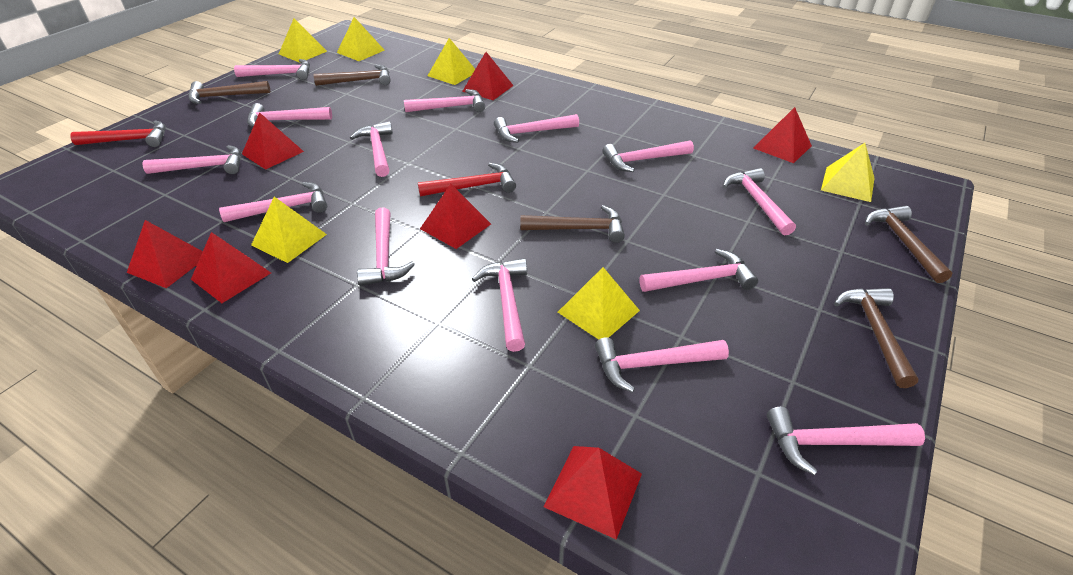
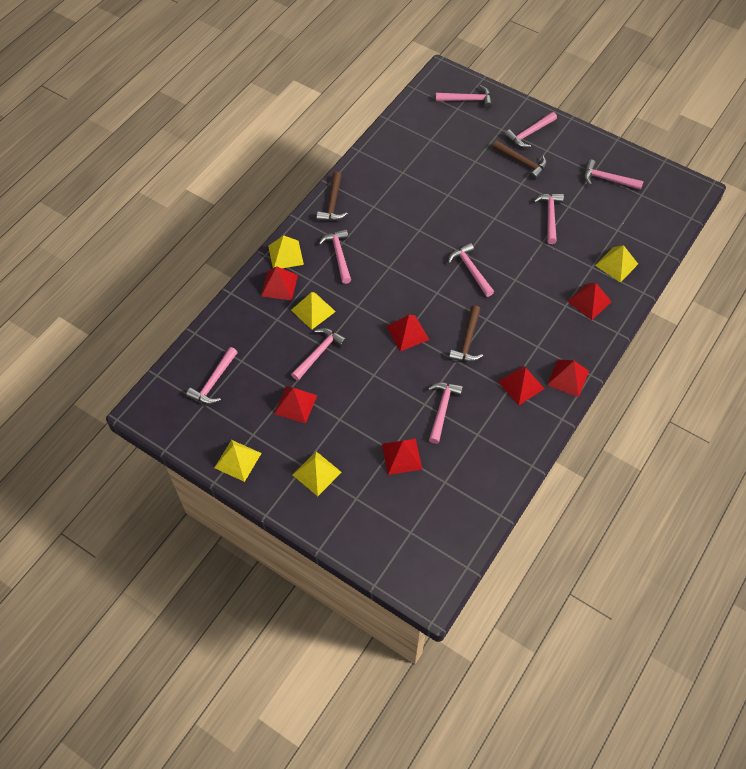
brown hammer: 5 -> 3
pink hammer: 14 -> 9
red hammer: 2 -> 0
yellow pyramid: 6 -> 5

